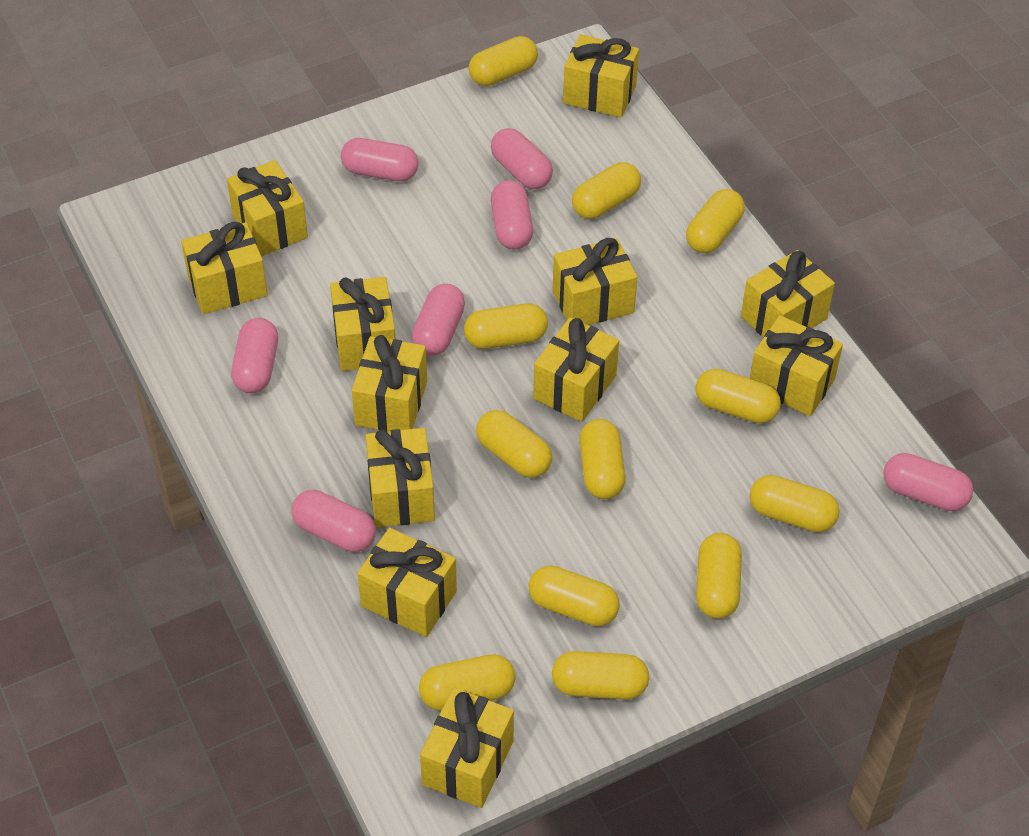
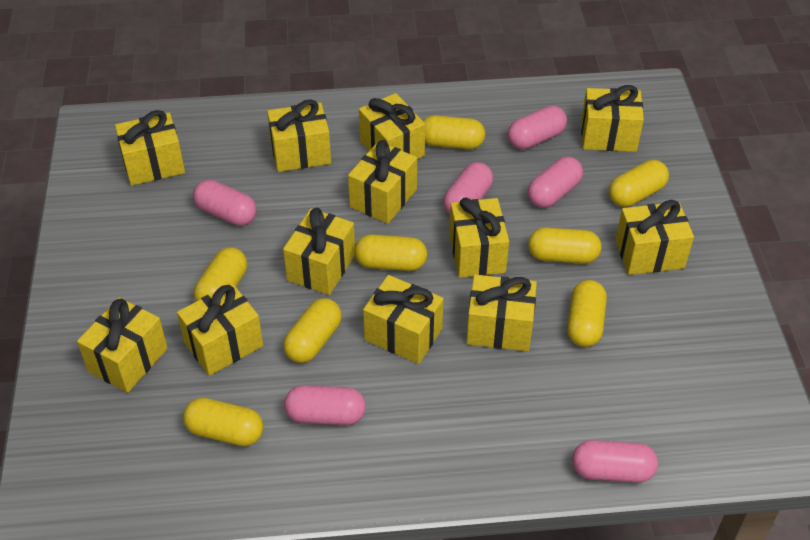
pink capsule: 7 -> 6
yellow capsule: 12 -> 8

